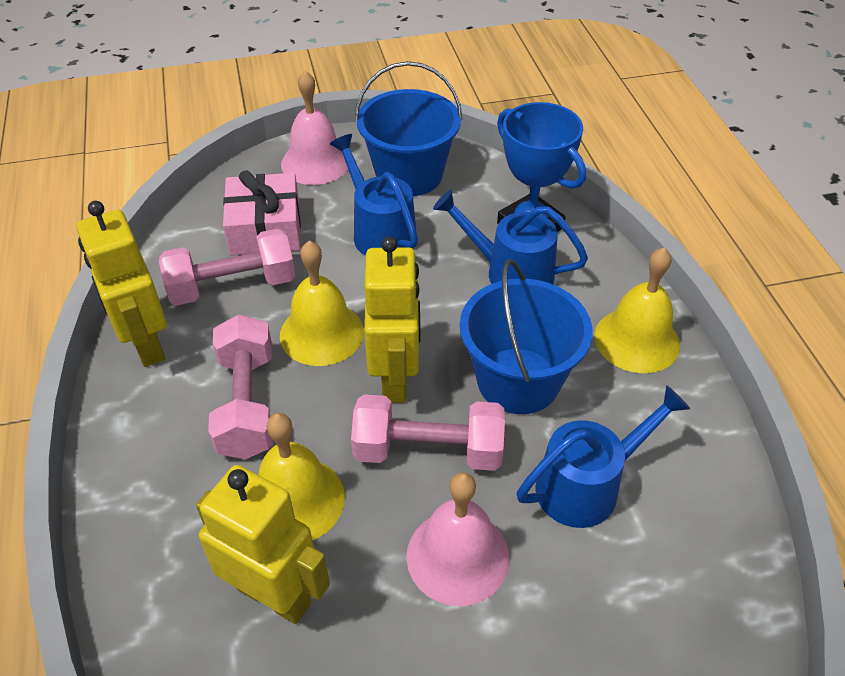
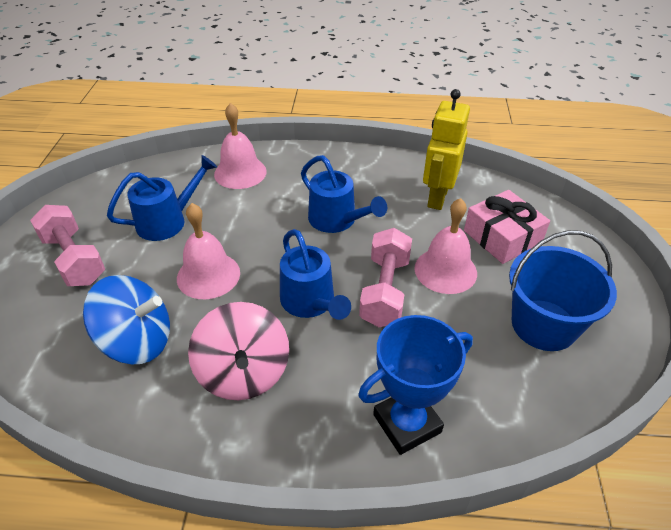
blue bucket: 2 -> 1
blue spinning top: 0 -> 1
pink bell: 2 -> 3
pink dumbbell: 3 -> 2
pink spinning top: 0 -> 1
yellow bell: 3 -> 0
yellow robot: 3 -> 1

